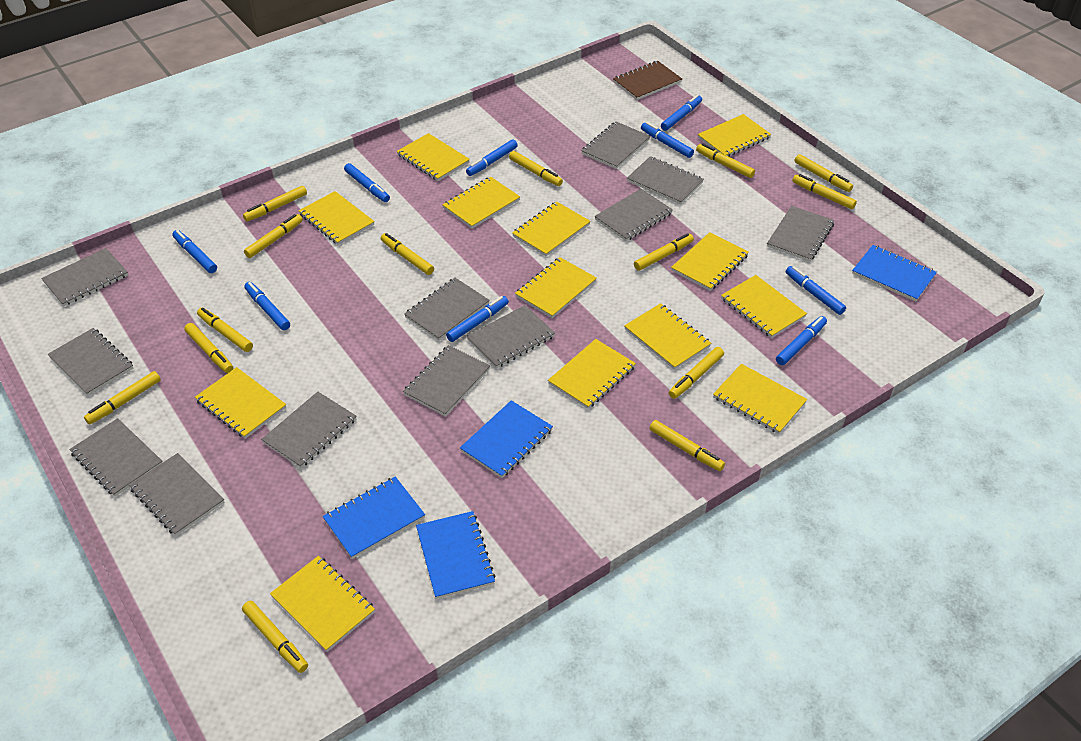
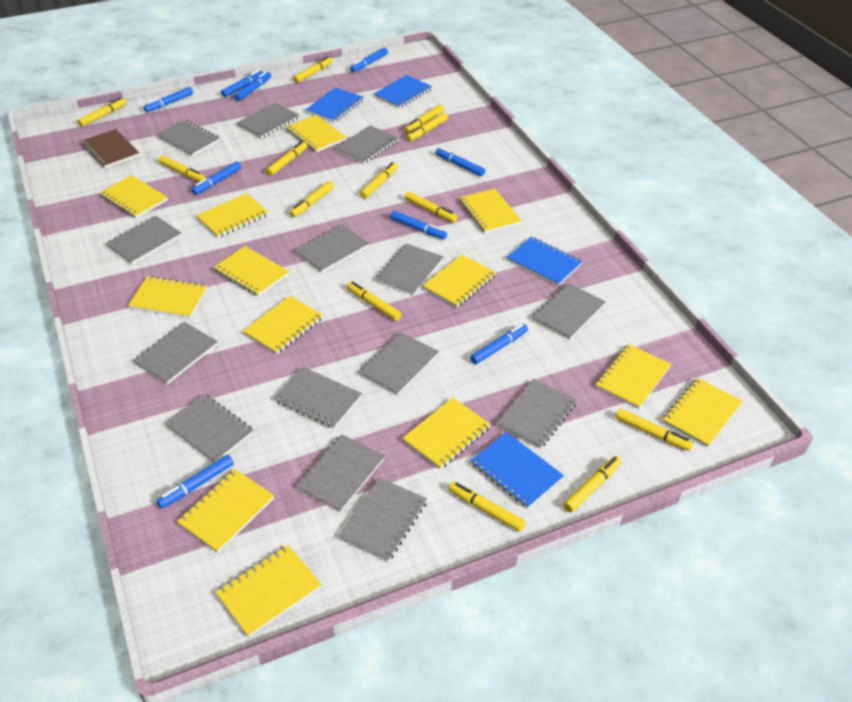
grey notebook: 12 -> 14
yellow marker: 14 -> 13

